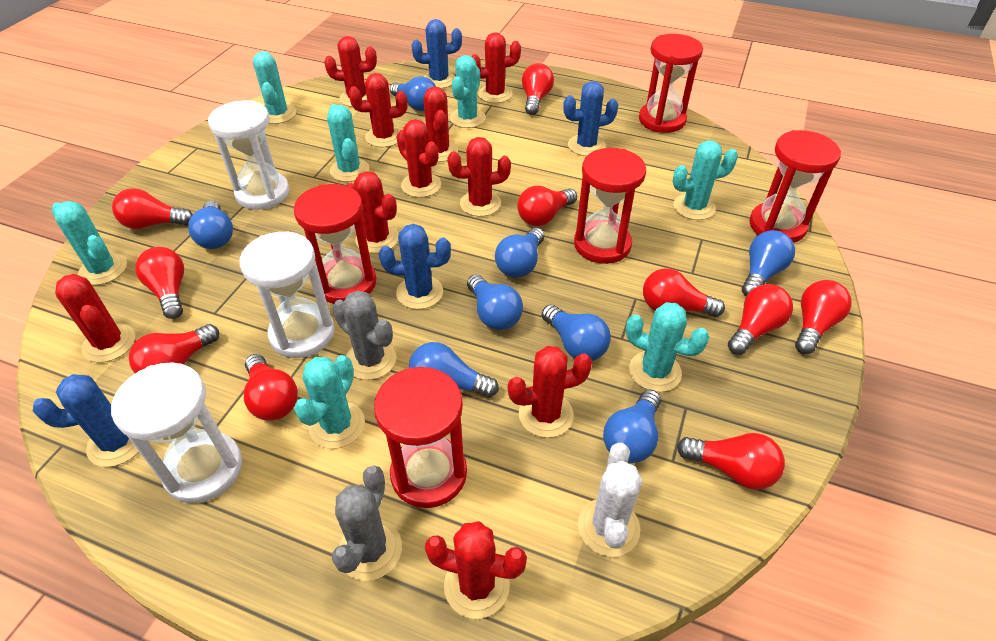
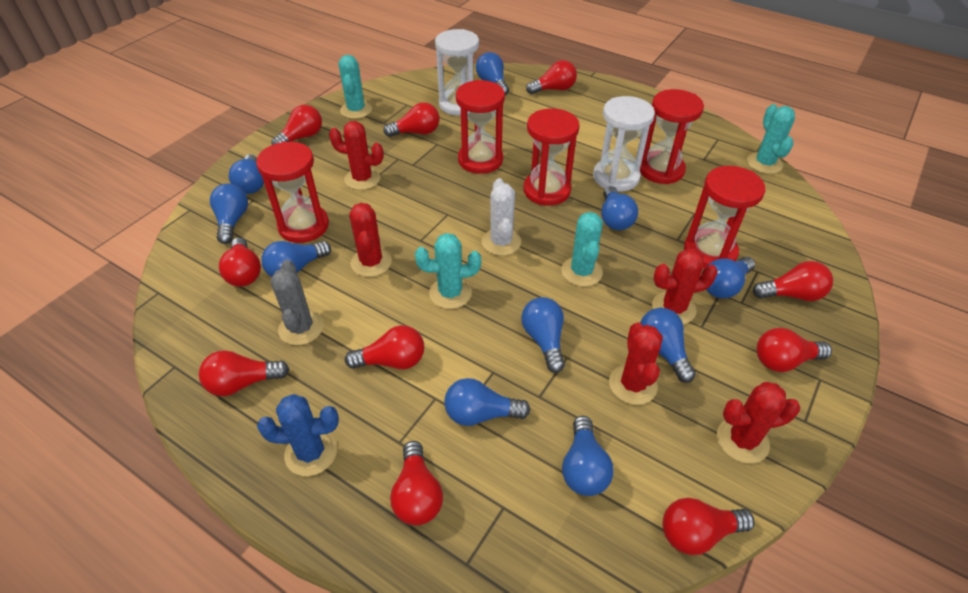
blue cactus: 4 -> 1
blue light bulb: 8 -> 10
grey cactus: 2 -> 1
red cactus: 10 -> 5
turquoise cactus: 7 -> 4
white hourglass: 3 -> 2

